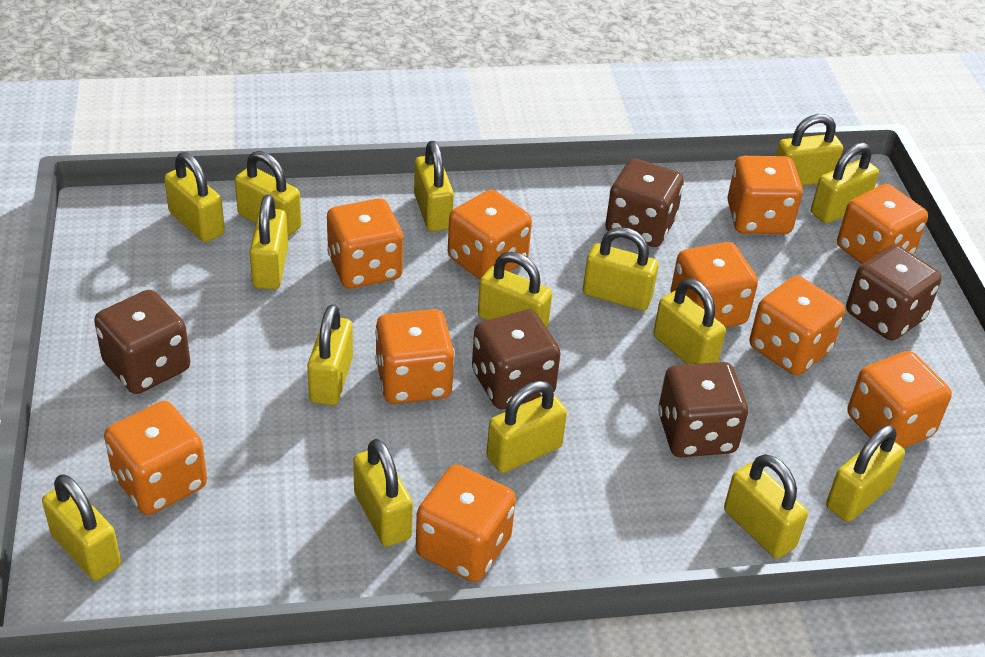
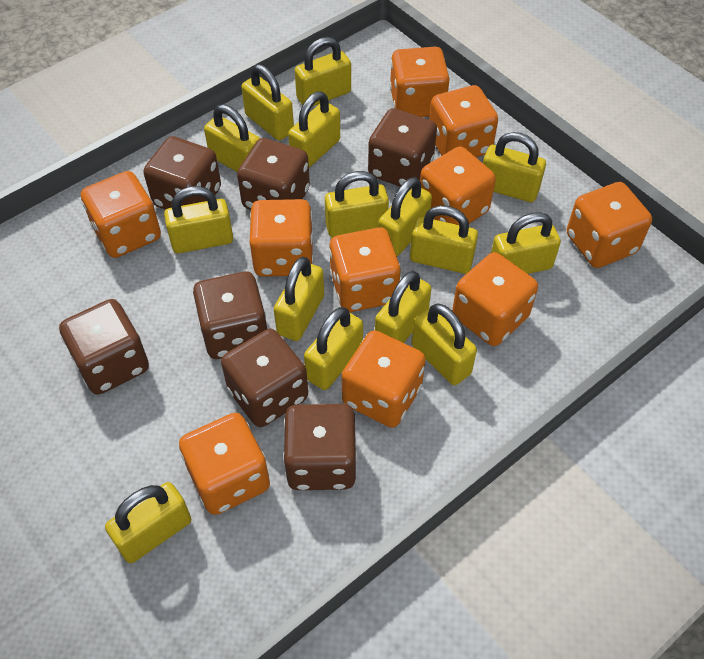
brown dice: 5 -> 7

